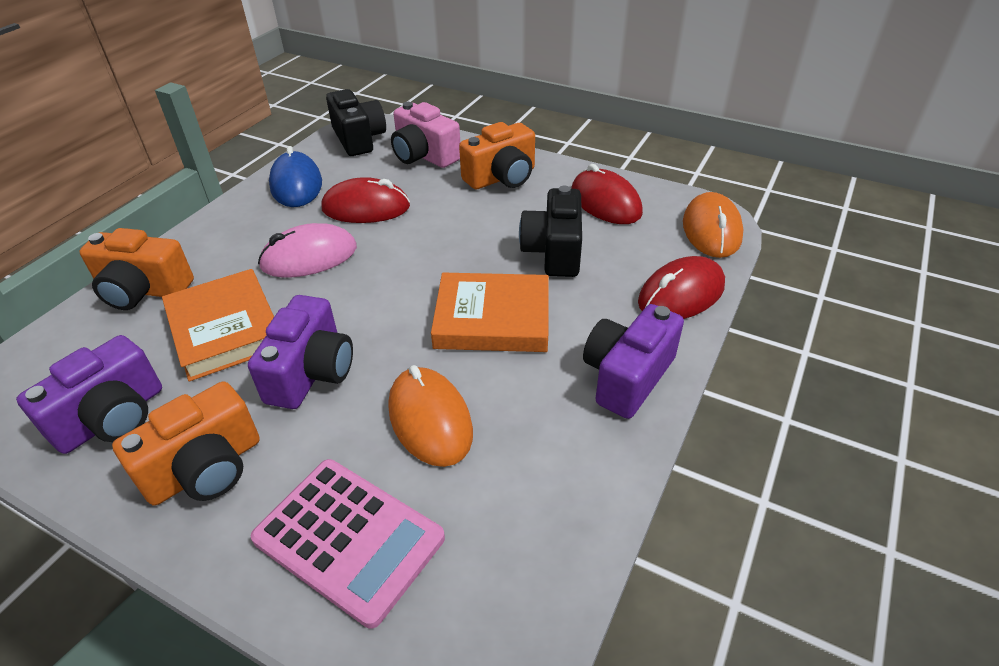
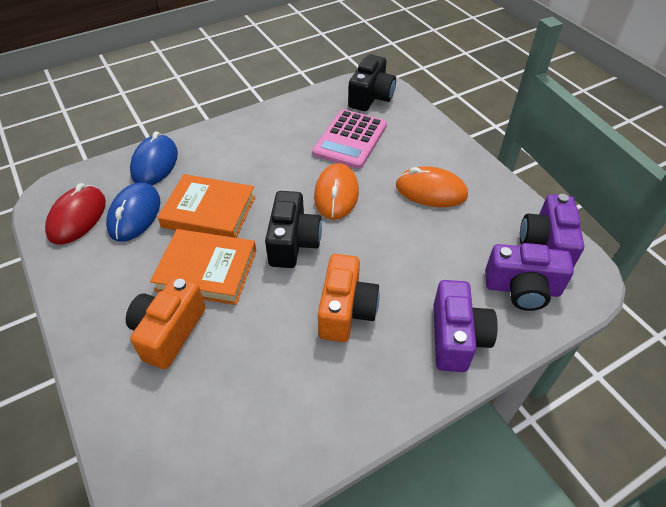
blue mouse: 1 -> 2
orange camera: 3 -> 2
pink camera: 1 -> 0
pink mouse: 1 -> 0
red mouse: 3 -> 1

